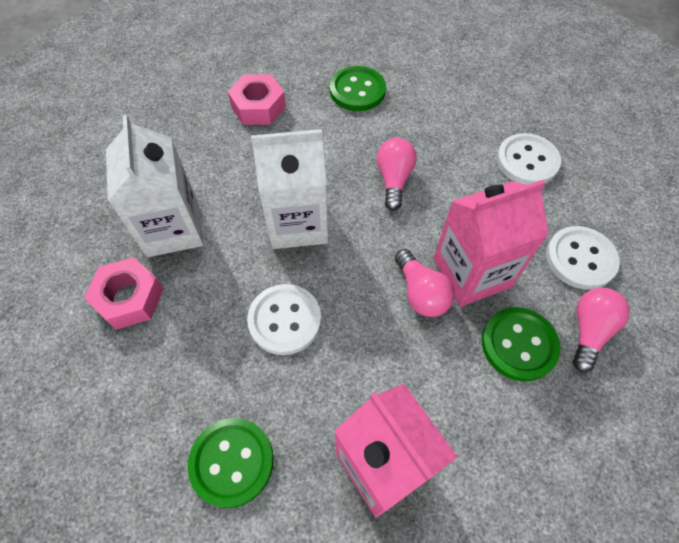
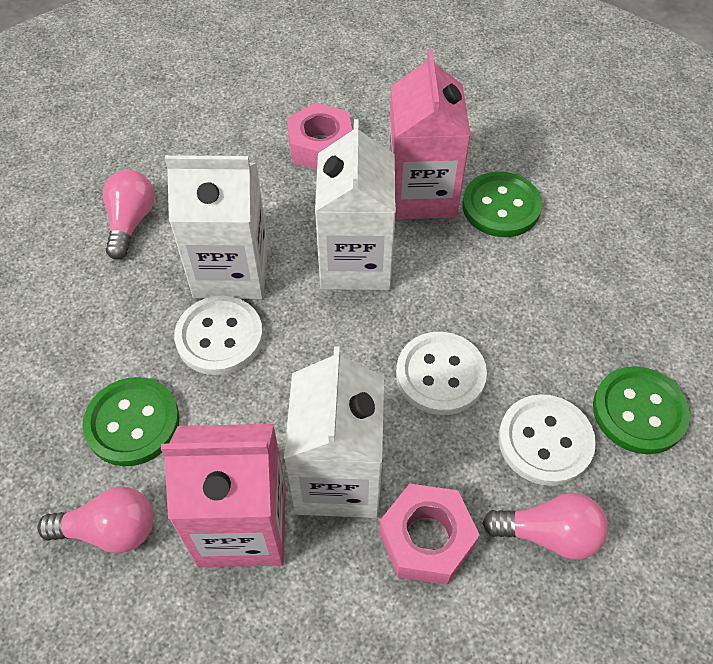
white carton: 2 -> 3

